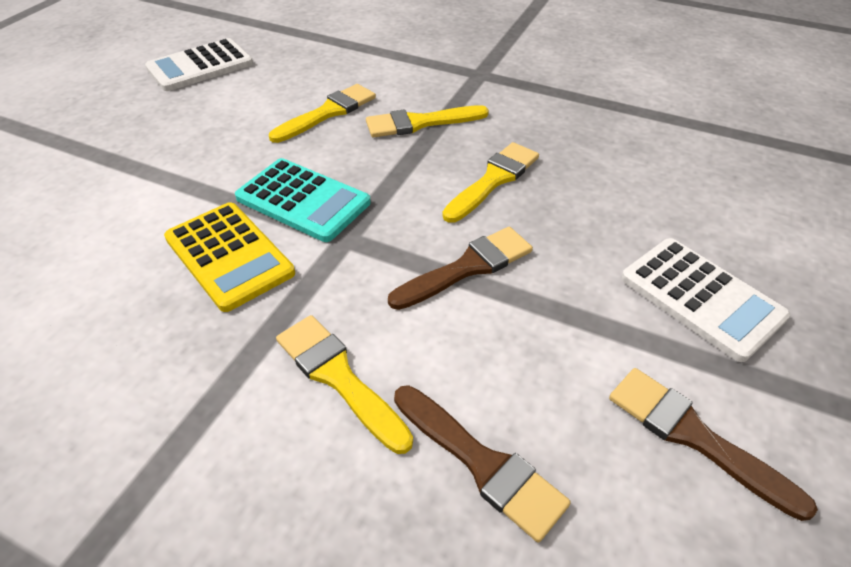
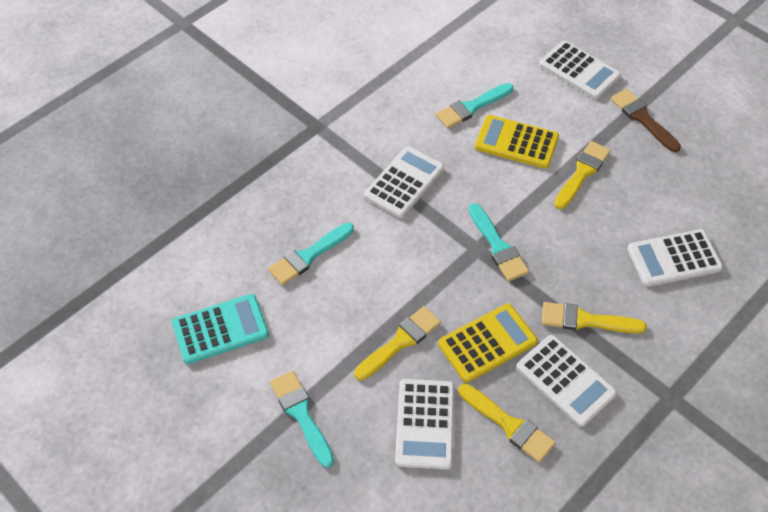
brown brush: 3 -> 1
turquoise brush: 0 -> 4
white calculator: 2 -> 5
yellow calculator: 1 -> 2

